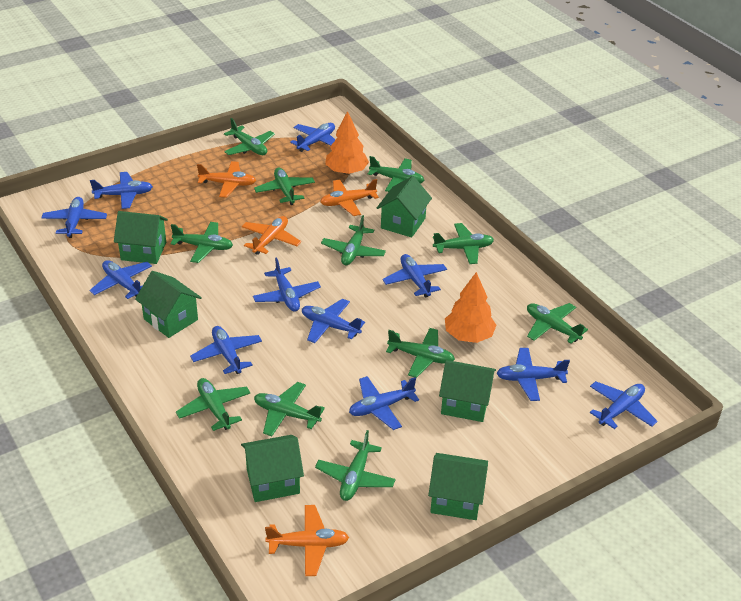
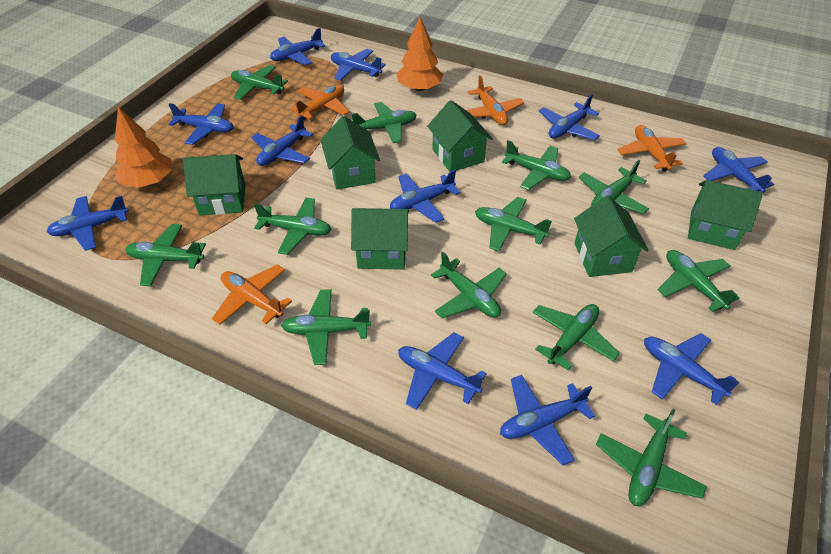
green plane: 11 -> 12

